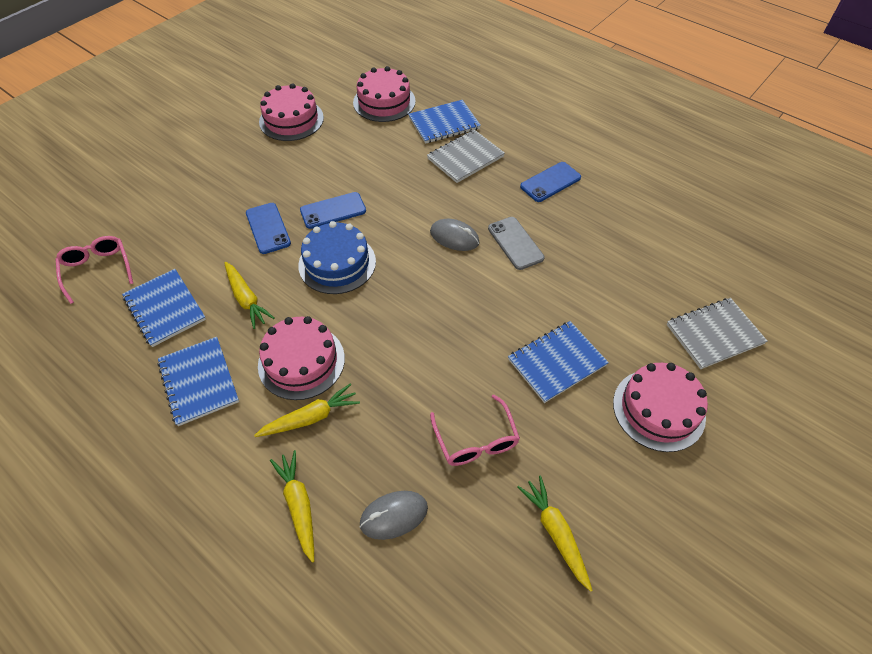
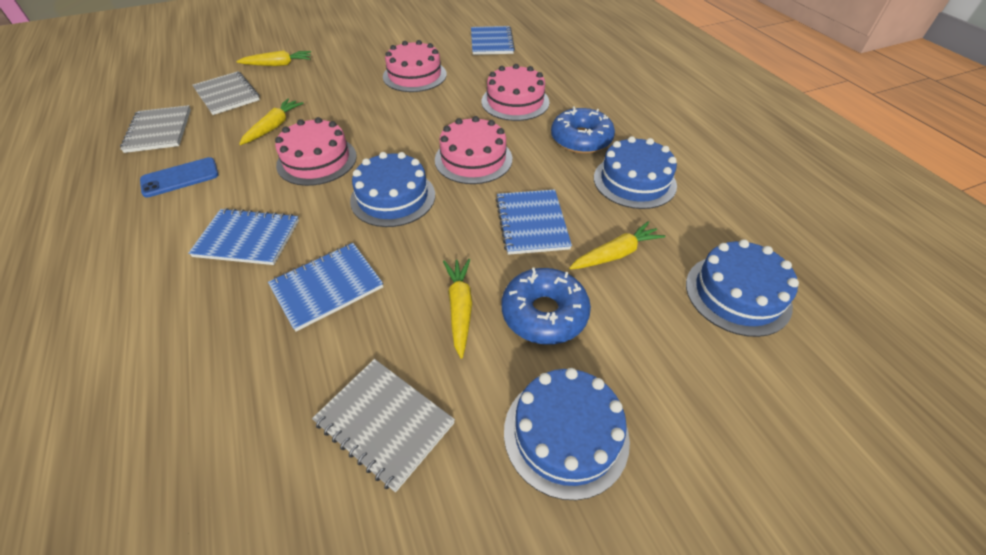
blue cake: 1 -> 4
blue donut: 0 -> 2
blue phone: 3 -> 1
grey mouse: 2 -> 0
grey notebook: 2 -> 3
grey phone: 1 -> 0
pink glasses: 2 -> 0

